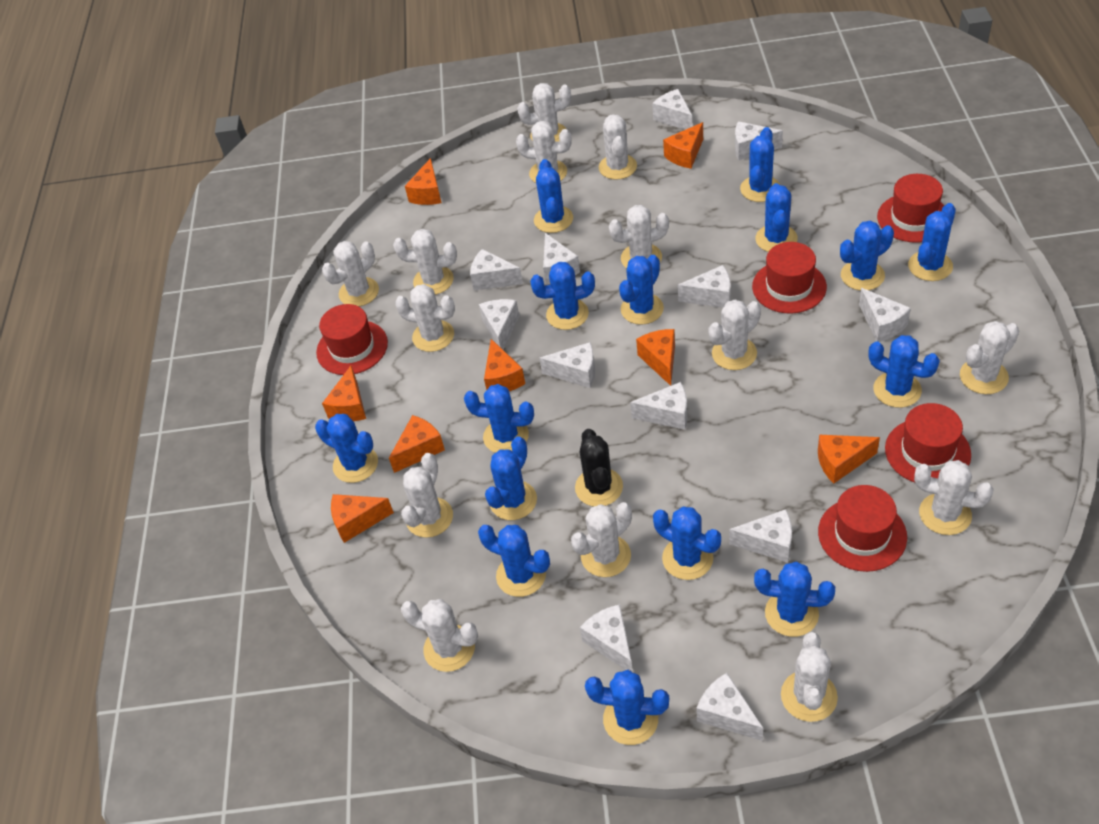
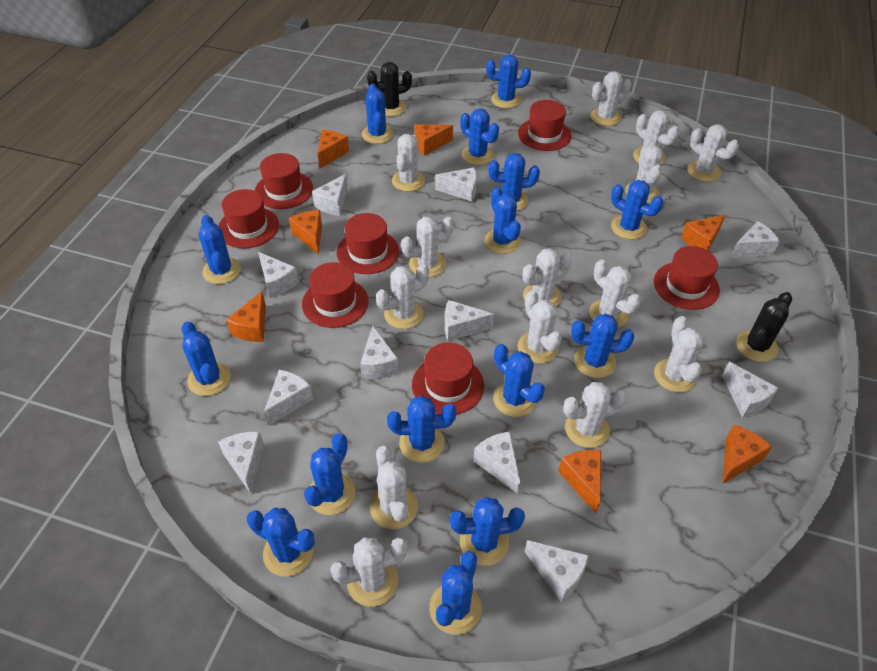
black cactus: 1 -> 2
orange cheese: 8 -> 7
red hat: 5 -> 7
white cheese: 12 -> 11

